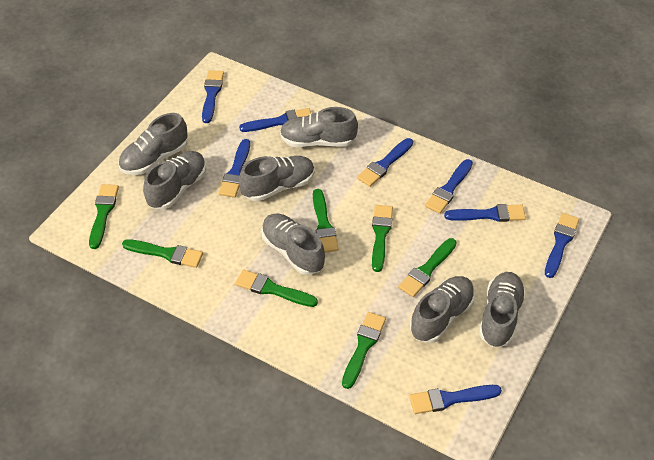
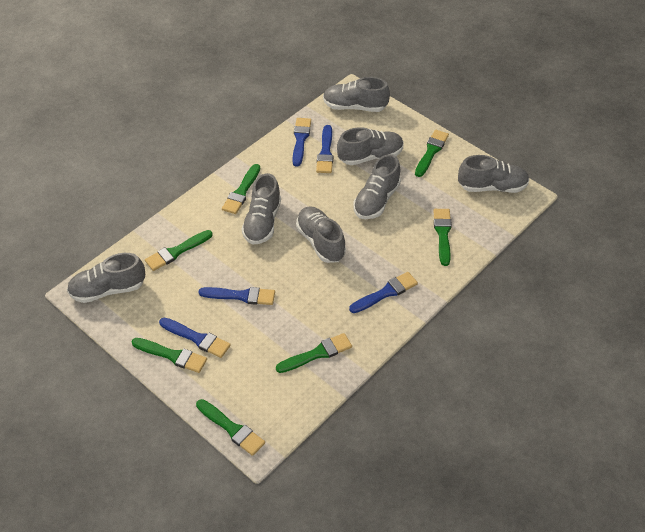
blue brush: 8 -> 5

